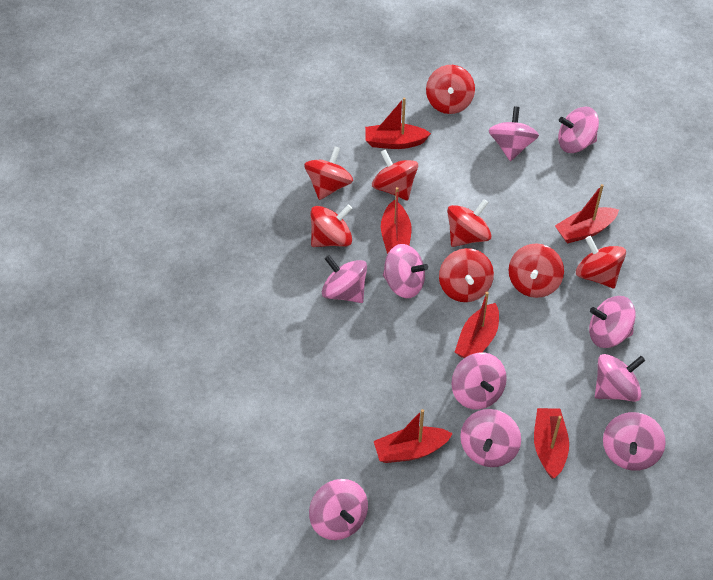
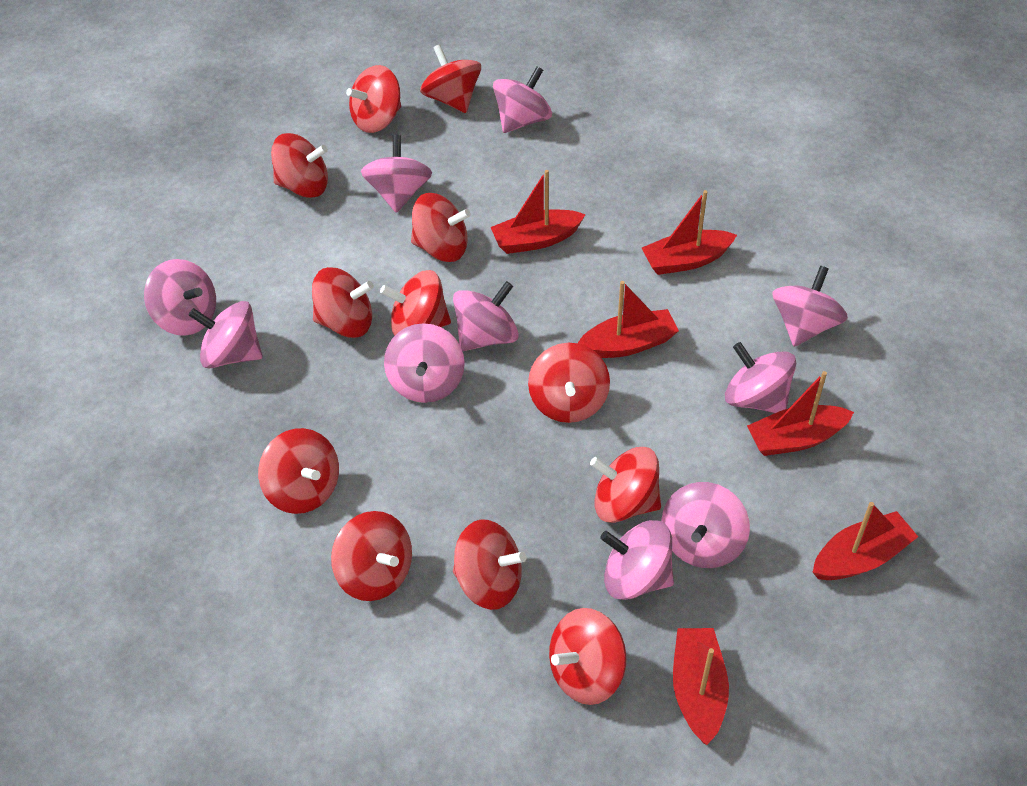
red spinning top: 8 -> 12

